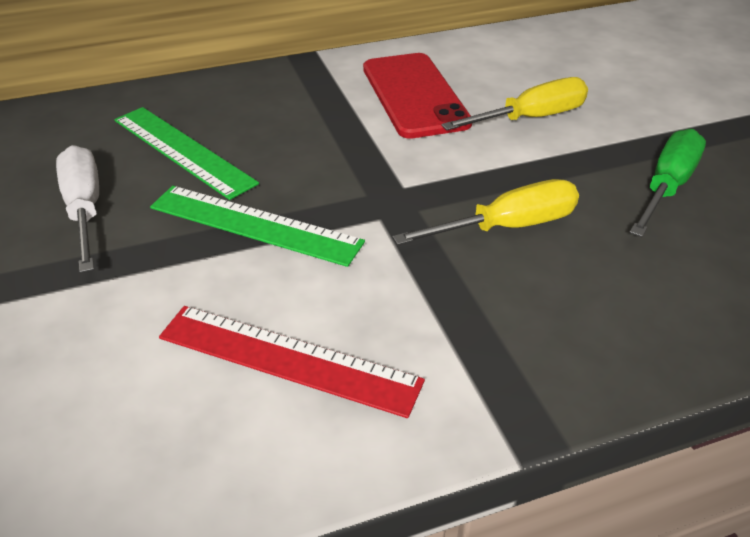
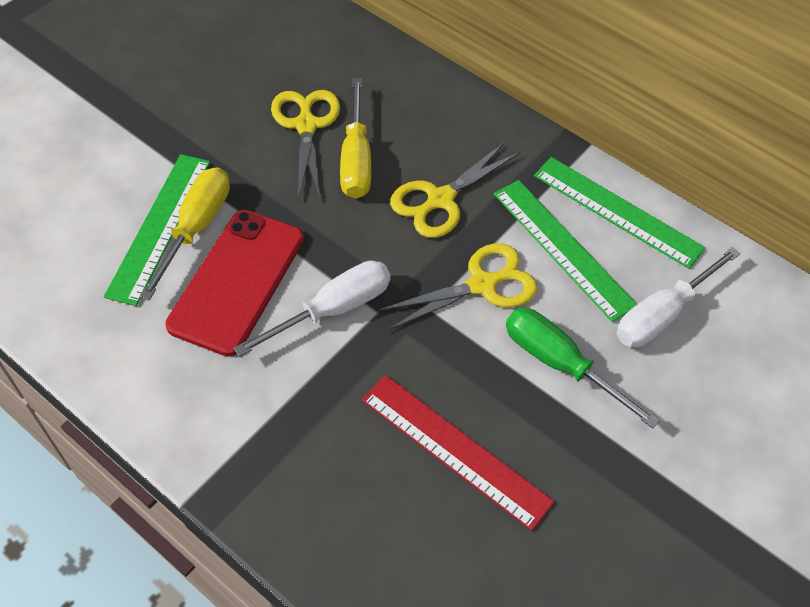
green ruler: 2 -> 3
white screwdriver: 1 -> 2
yellow scissors: 0 -> 3

